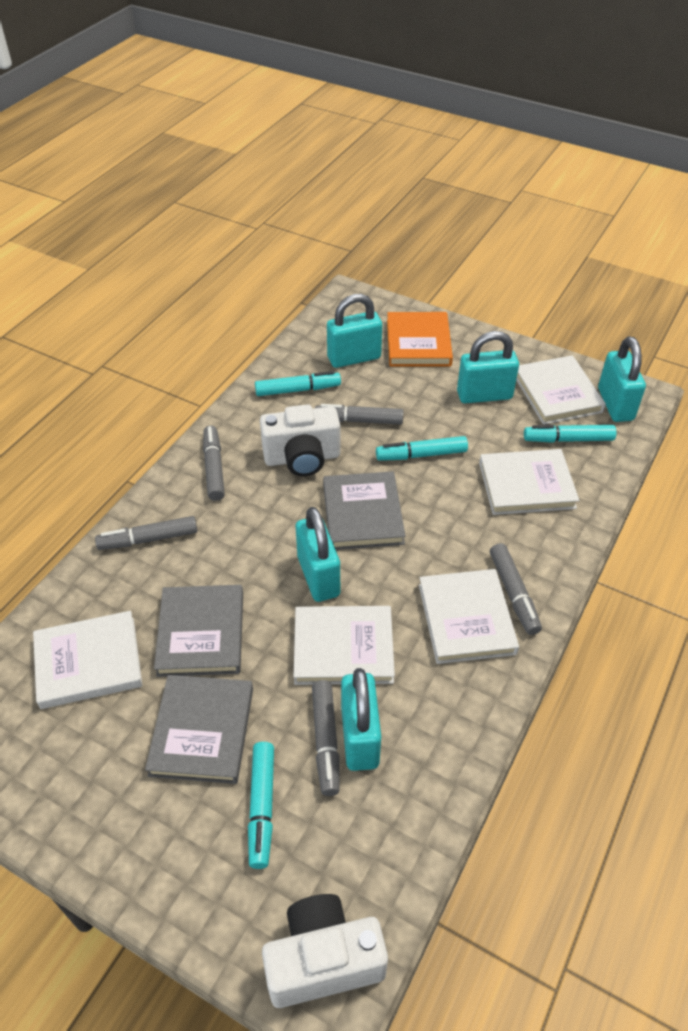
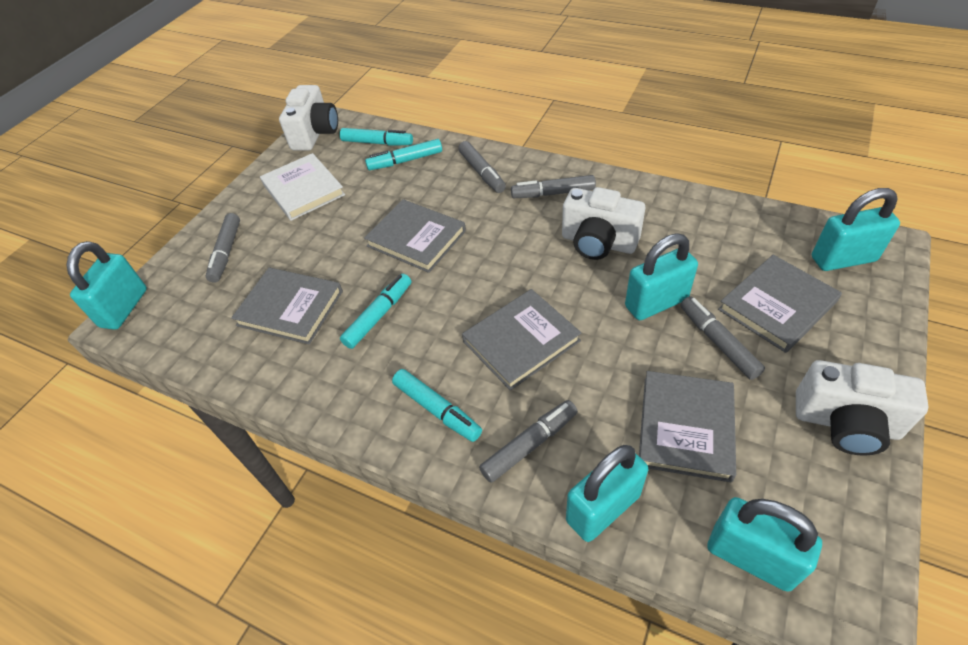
grey book: 3 -> 5
orange book: 1 -> 0
white book: 5 -> 1
white camera: 2 -> 3

